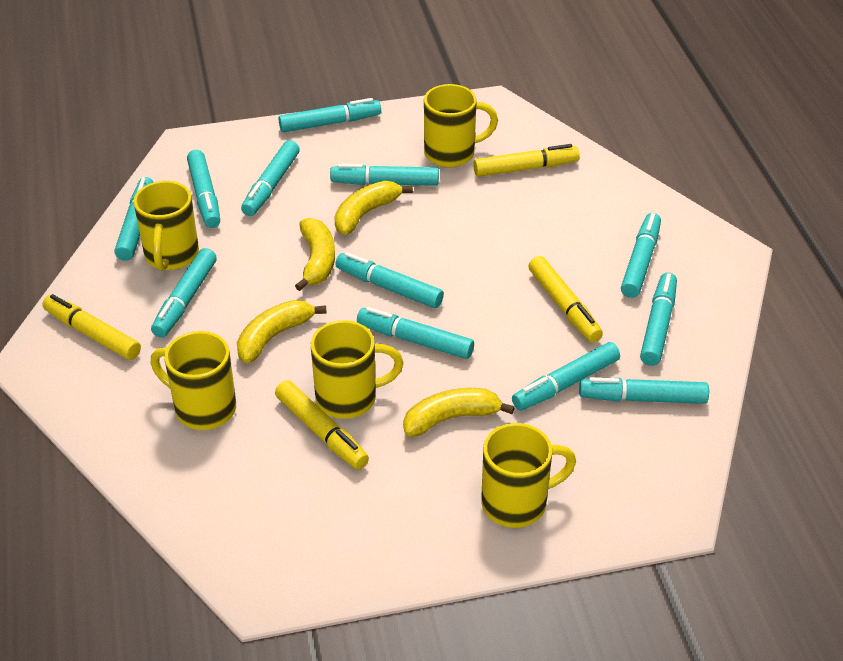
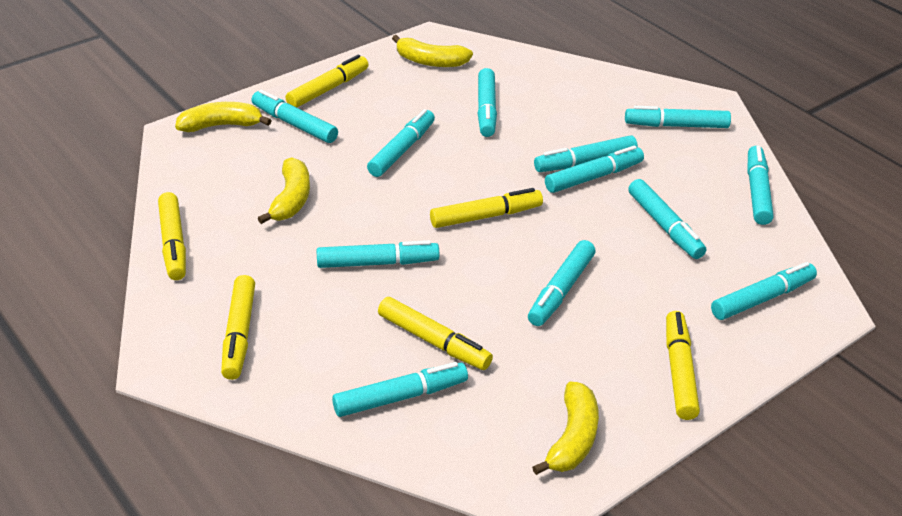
yellow marker: 4 -> 6
yellow mug: 5 -> 0

